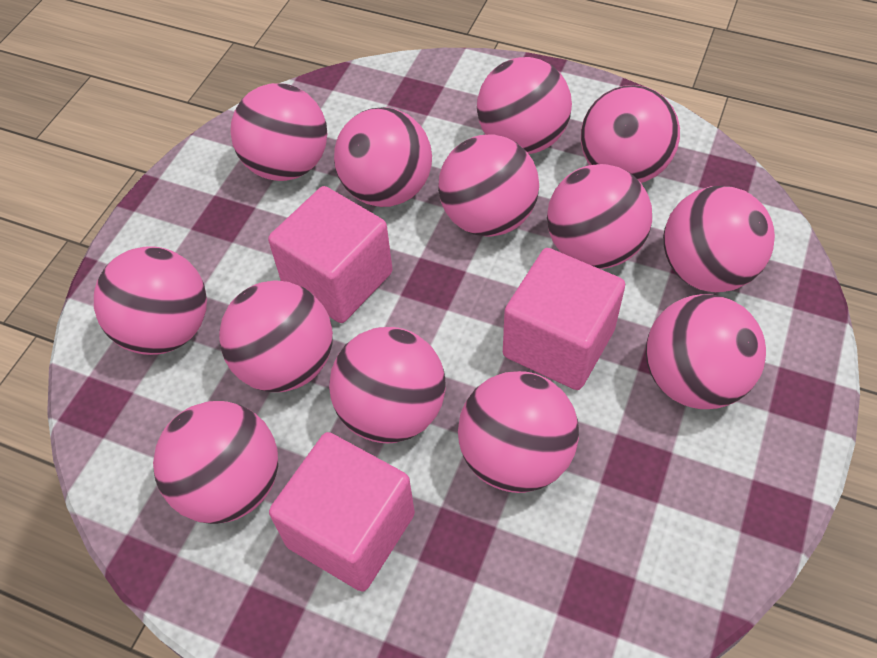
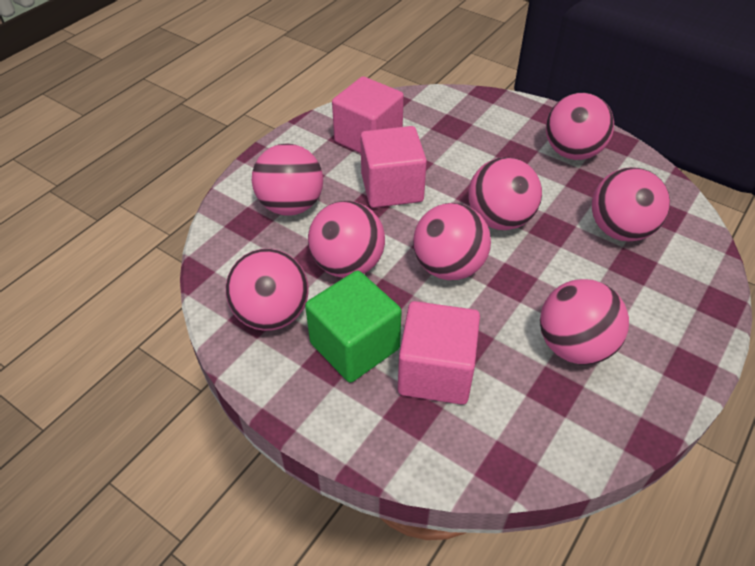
green cube: 0 -> 1
pink ball: 13 -> 8

